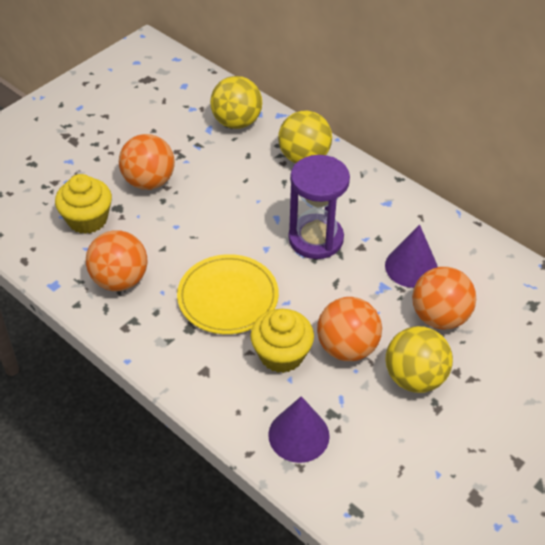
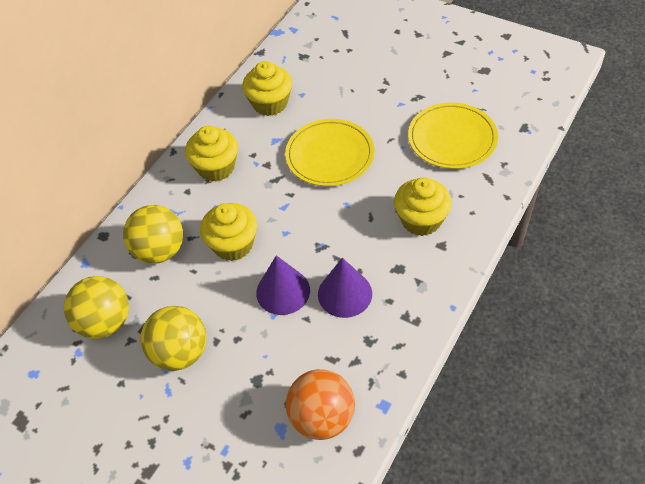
orange ball: 4 -> 1
purple hourglass: 1 -> 0
yellow cupcake: 2 -> 4
yellow plate: 1 -> 2

